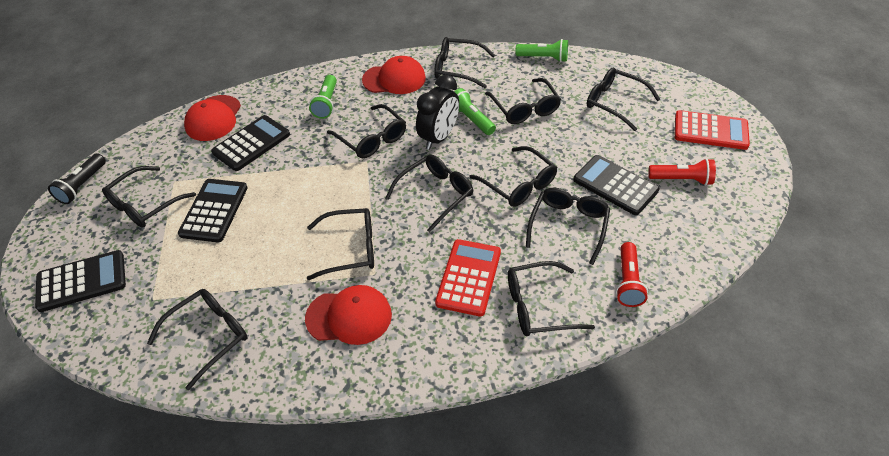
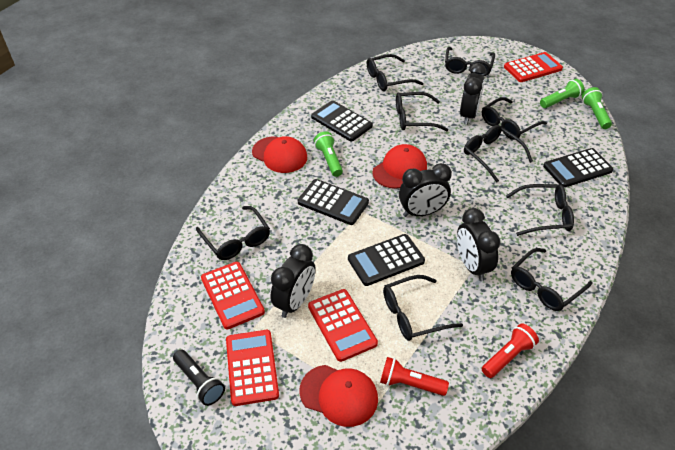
black clock: 1 -> 4
black glasses: 11 -> 9
red calculator: 2 -> 4

